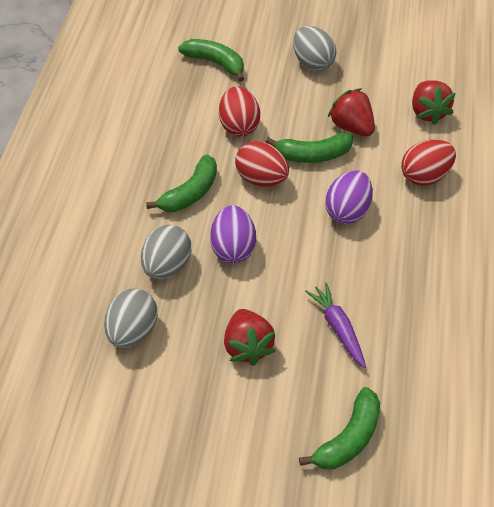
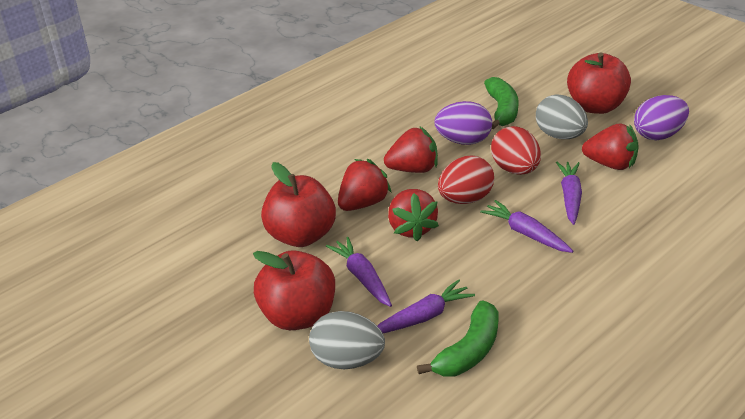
green banana: 4 -> 2
grey egg: 3 -> 2
purple carrot: 1 -> 4
red apple: 0 -> 3
red egg: 3 -> 2
red strawberry: 3 -> 4

